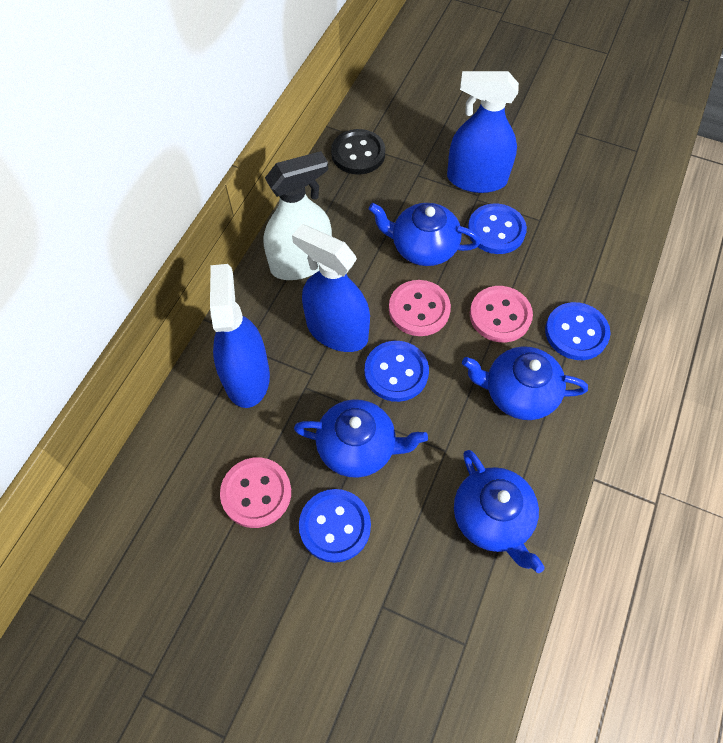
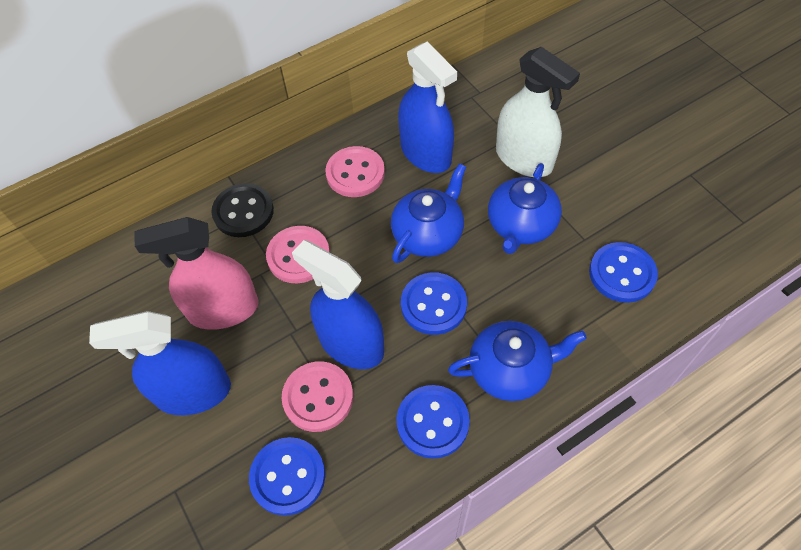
blue teapot: 4 -> 3
pink spray bottle: 0 -> 1

